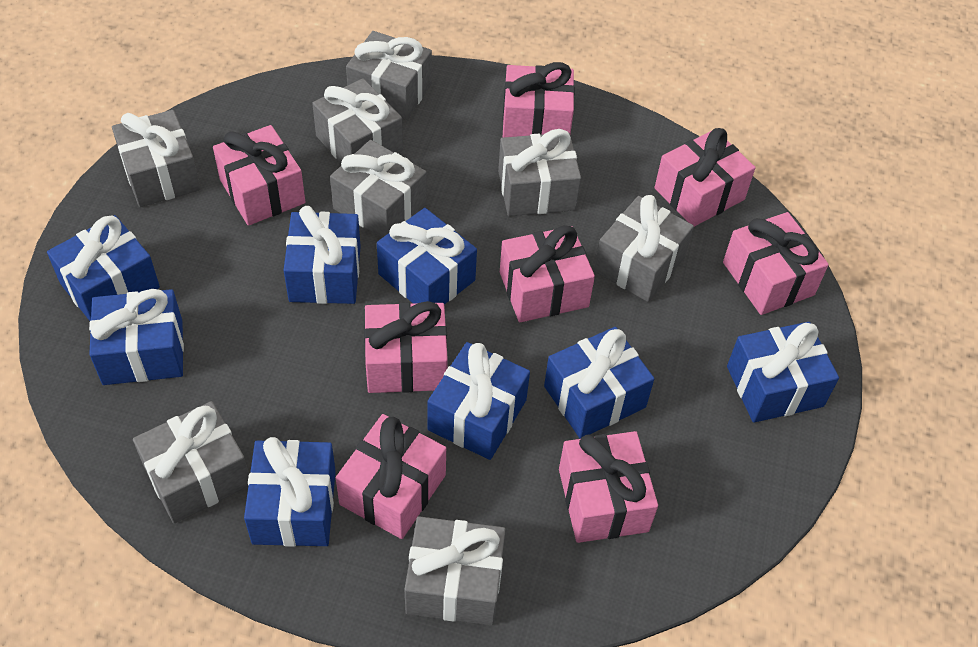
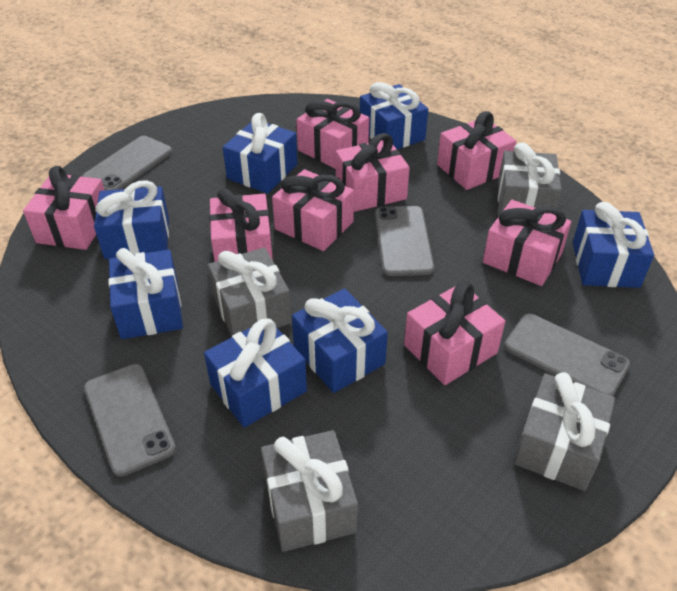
blue gift: 8 -> 7
grey gift: 8 -> 4
grey phone: 0 -> 4

